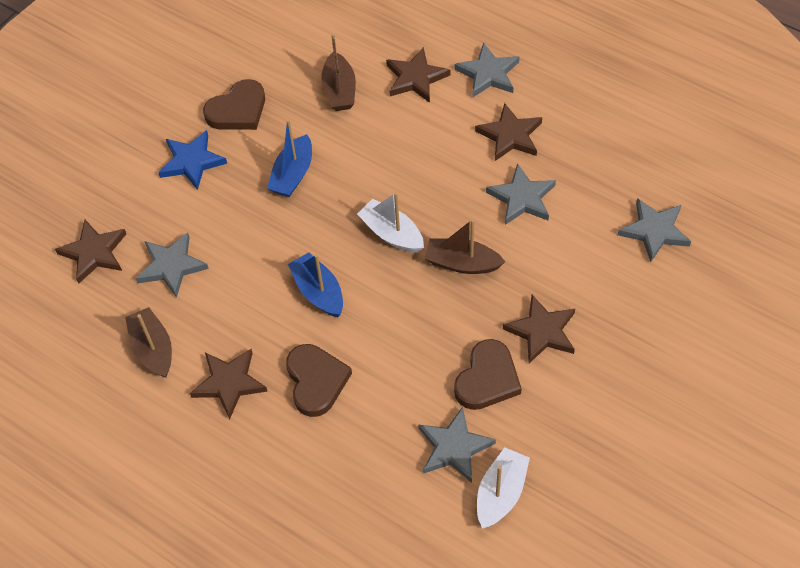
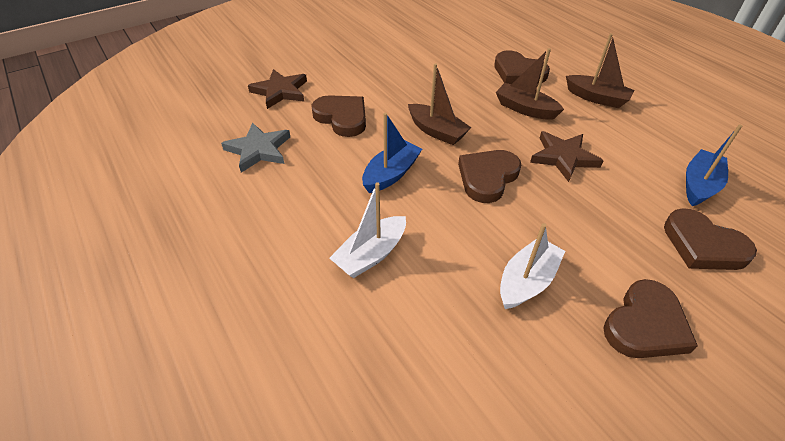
blue star: 1 -> 0
brown heart: 3 -> 5
brown star: 5 -> 2
grey star: 5 -> 1

